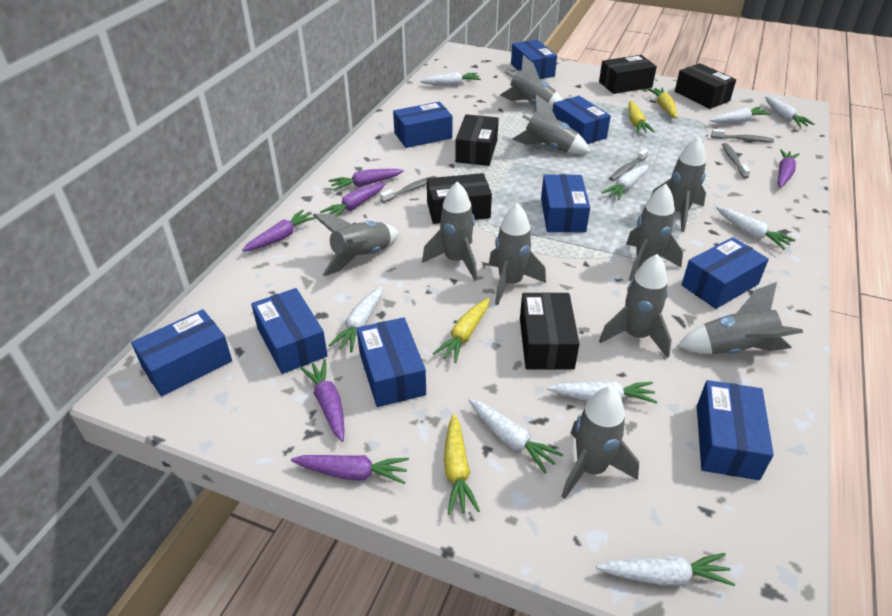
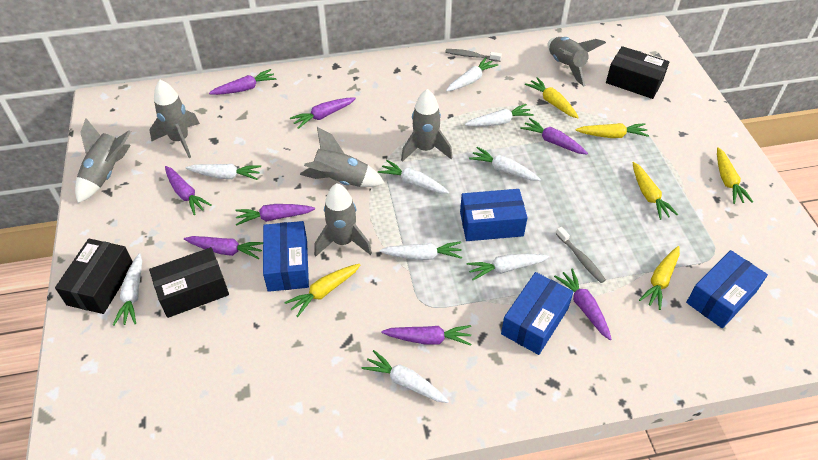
black box: 5 -> 3
blue box: 9 -> 4
grey rocket: 10 -> 6
grey toothbrush: 4 -> 2
purple carrot: 6 -> 8
yellow carrot: 4 -> 6

